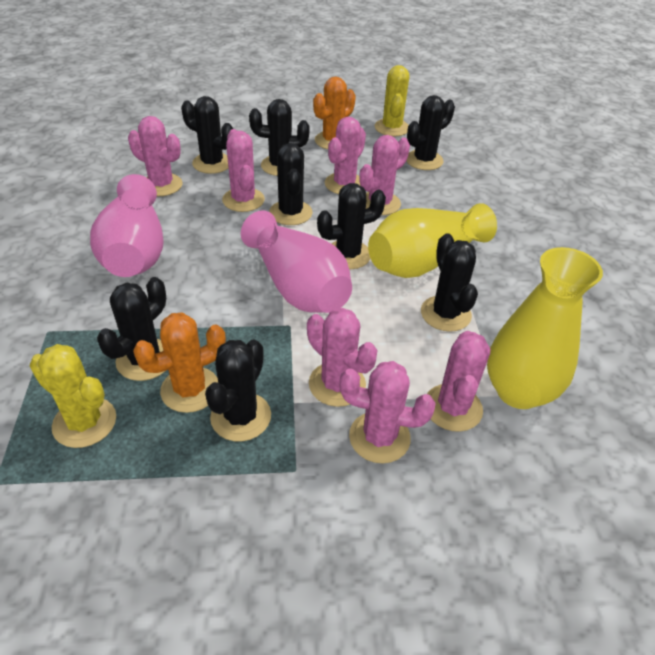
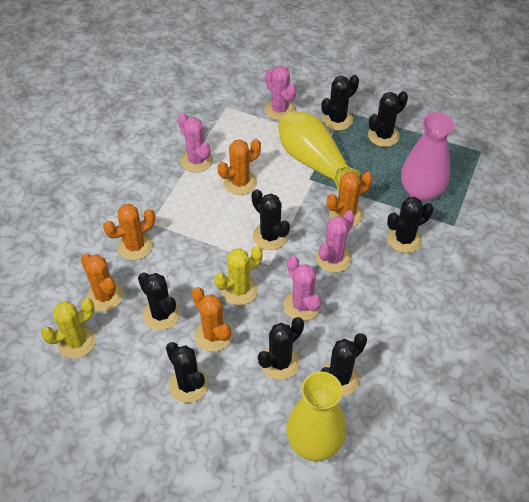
orange cactus: 2 -> 5
pink cactus: 7 -> 4
pink vase: 2 -> 1

